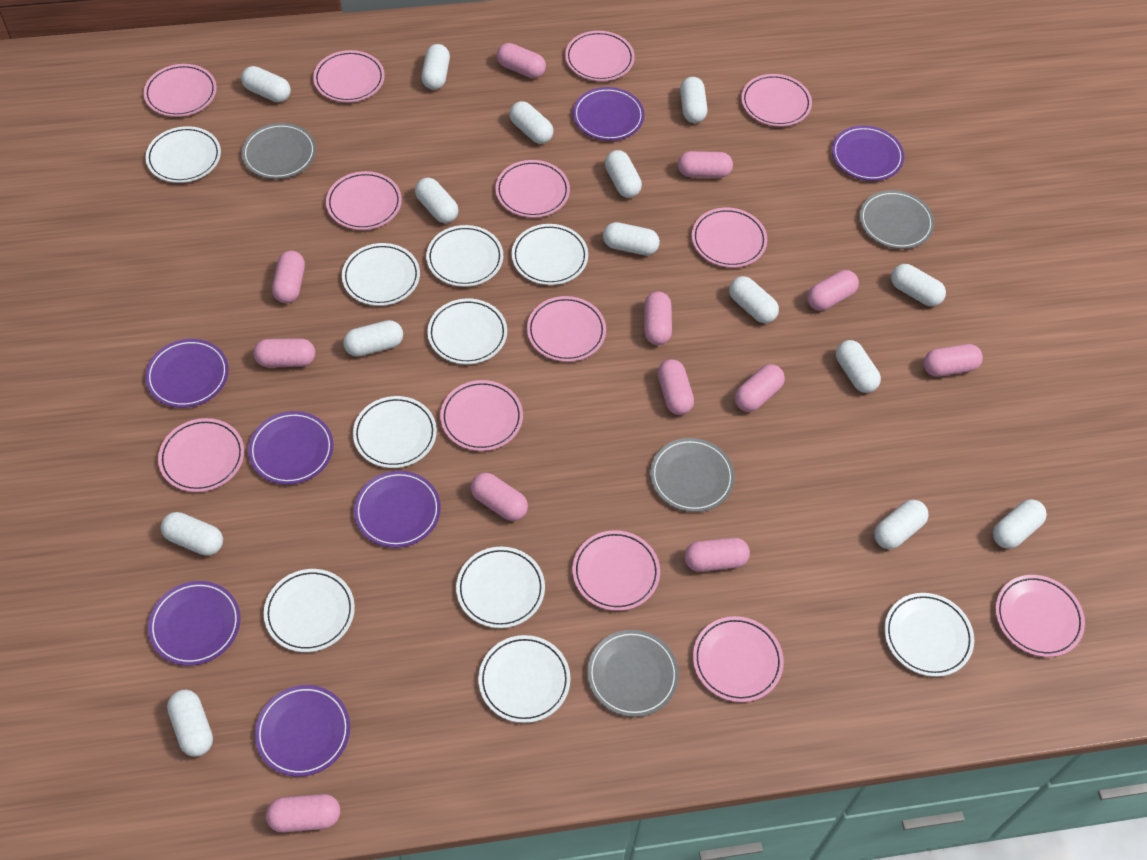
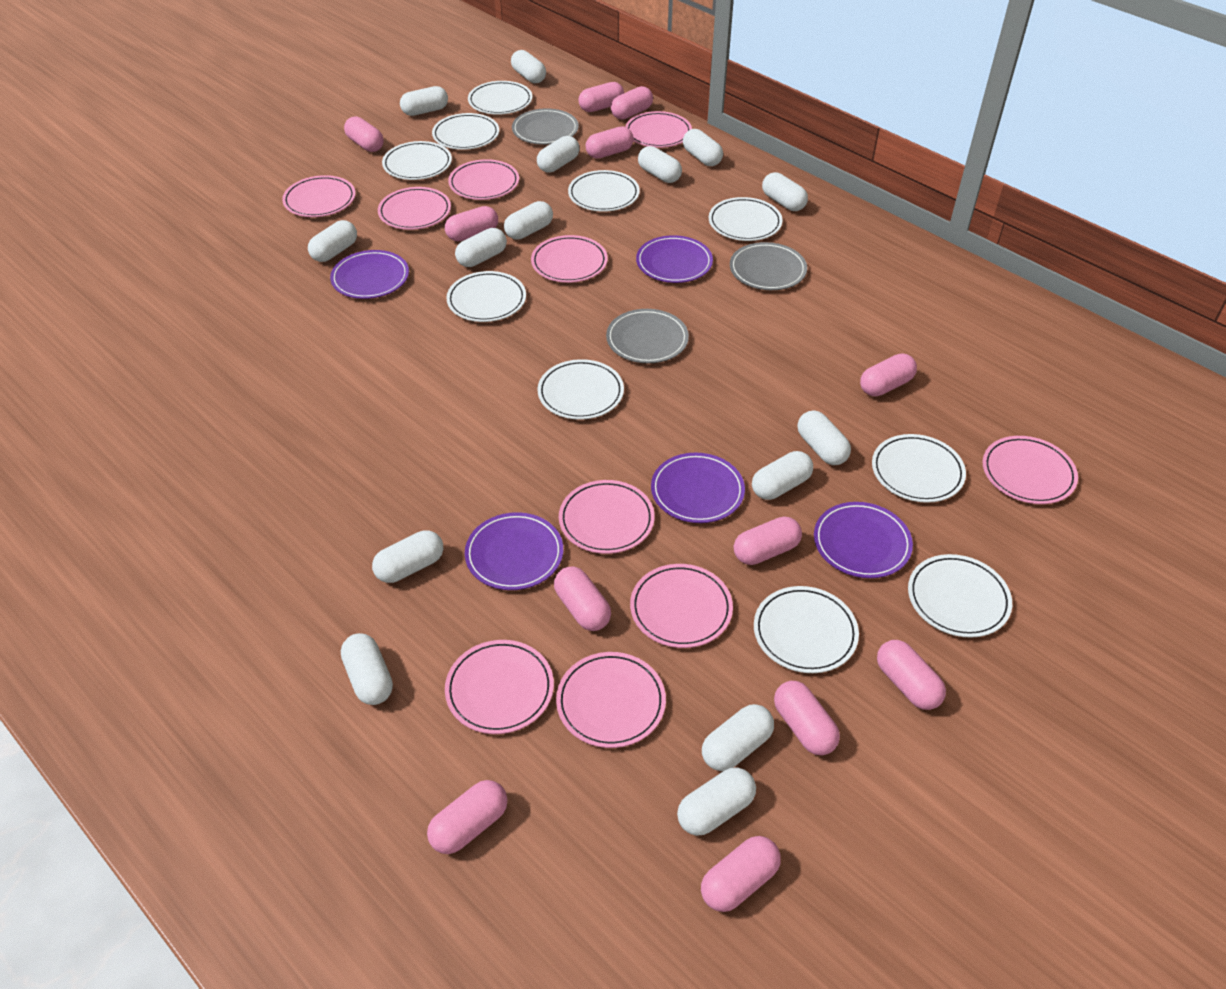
grey plate: 4 -> 3
pink plate: 13 -> 10
purple plate: 7 -> 5

